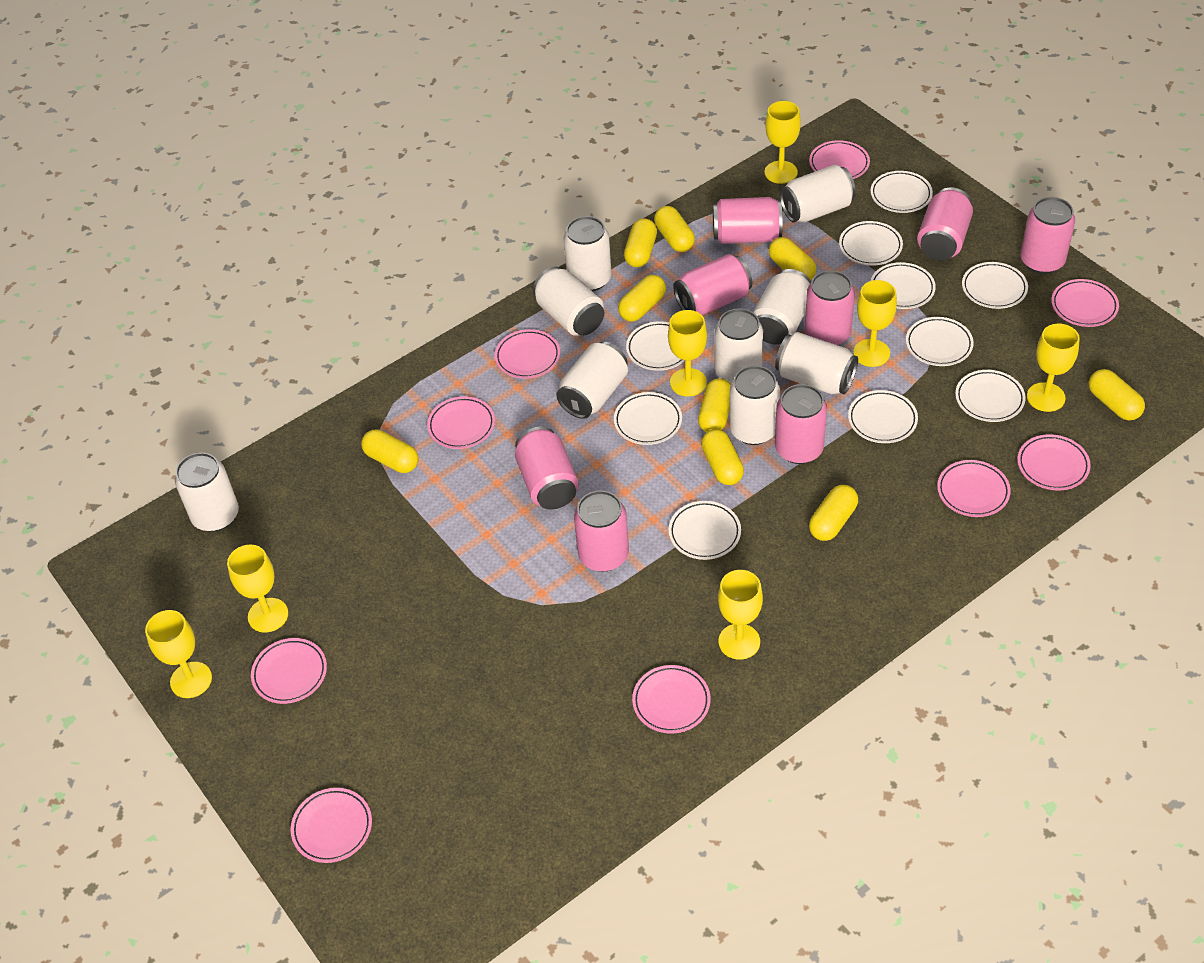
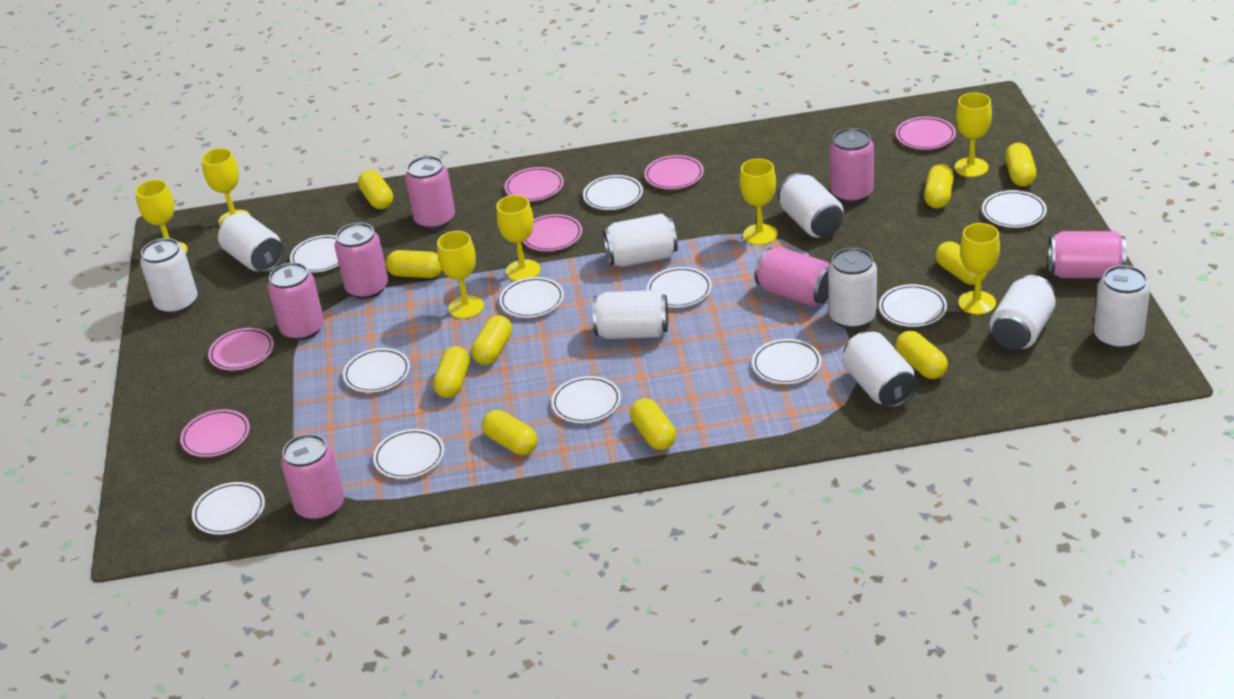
pink can: 8 -> 7
pink plate: 9 -> 6
white plate: 10 -> 11
yellow capsule: 9 -> 10

